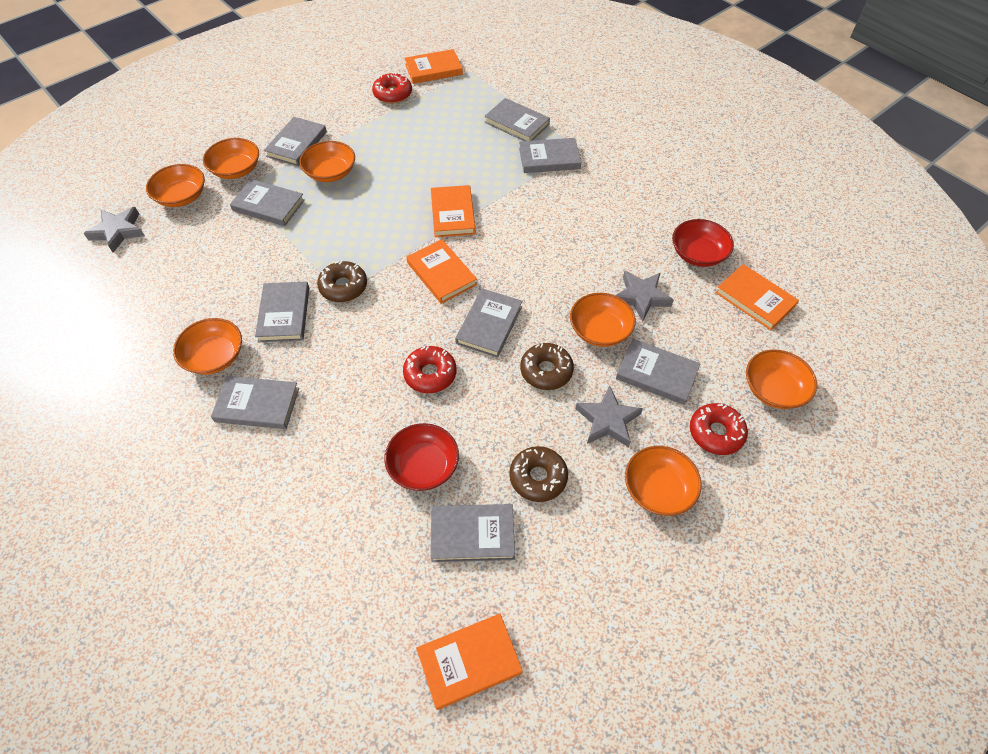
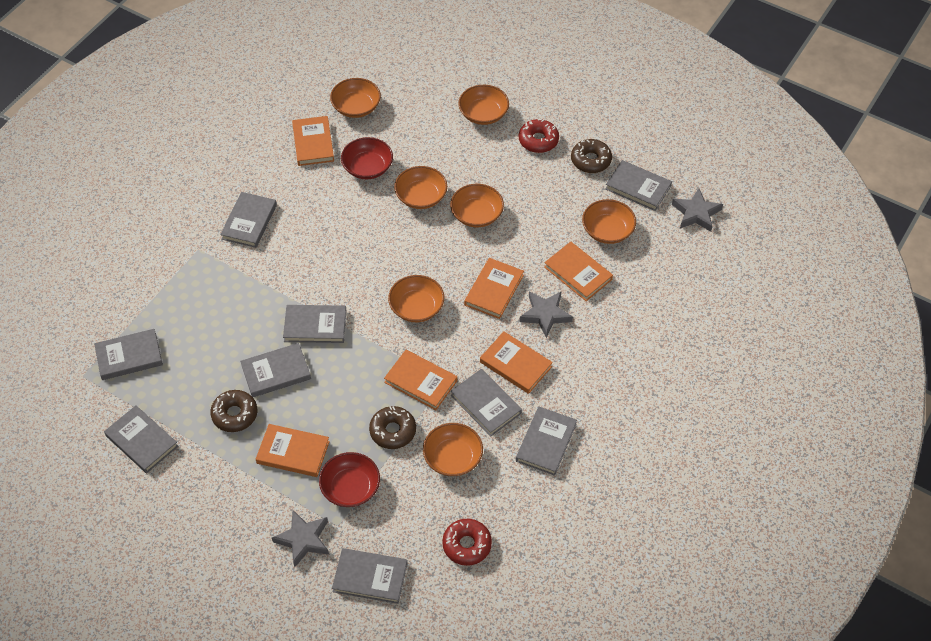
orange book: 5 -> 6
red donut: 3 -> 2

